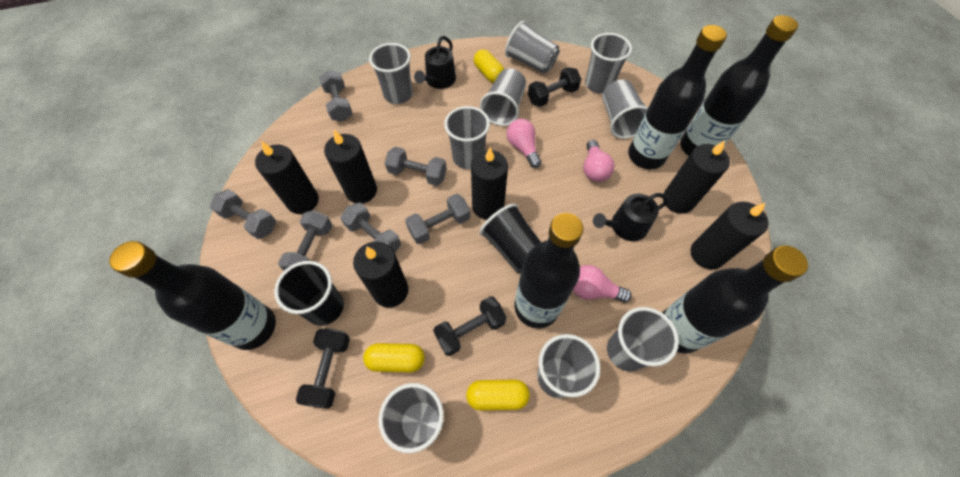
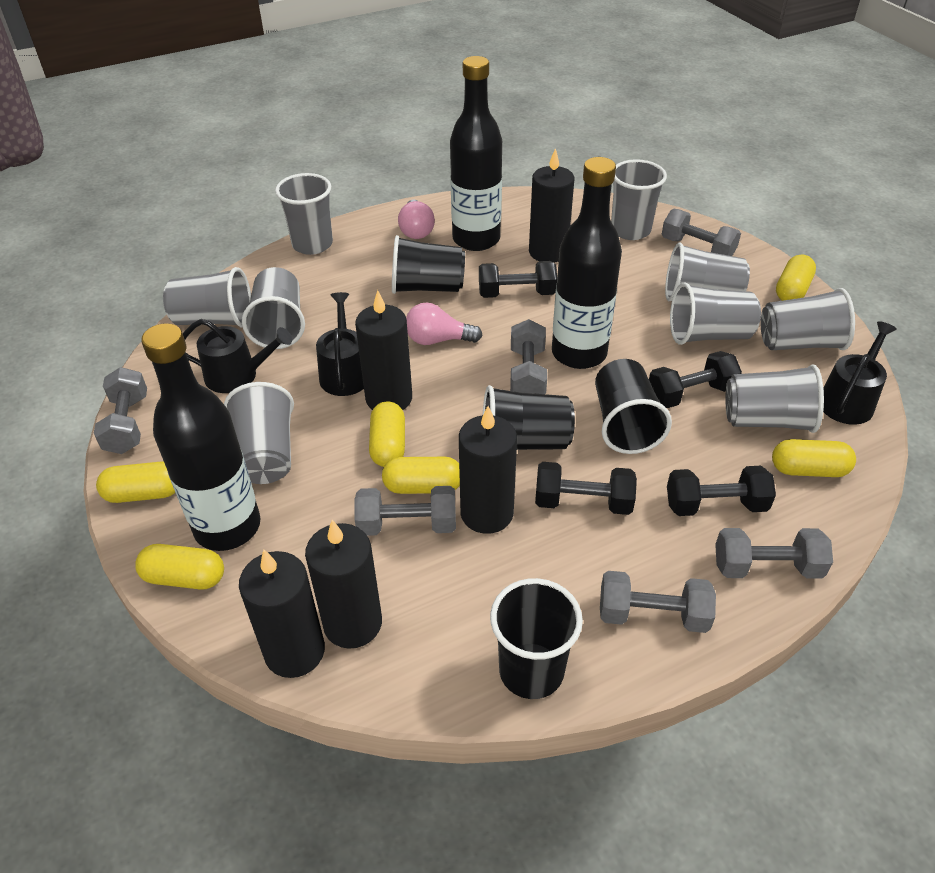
black bottle: 5 -> 3
black candle: 6 -> 5
black cup: 2 -> 4
black dumbbell: 3 -> 4
black watering can: 2 -> 3
pink light bulb: 3 -> 2
yellow capsule: 3 -> 6

